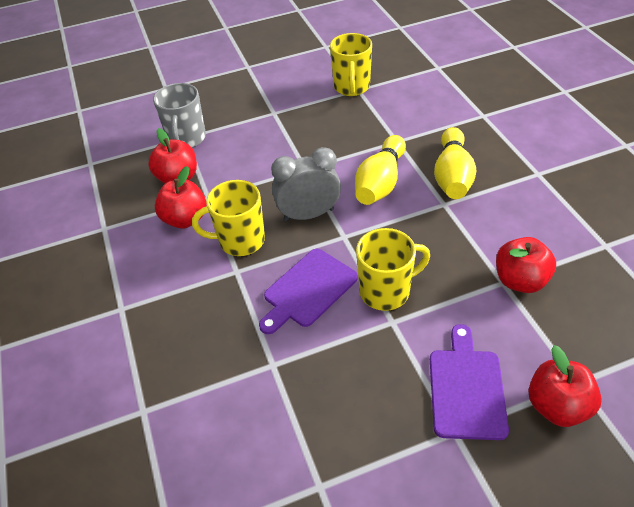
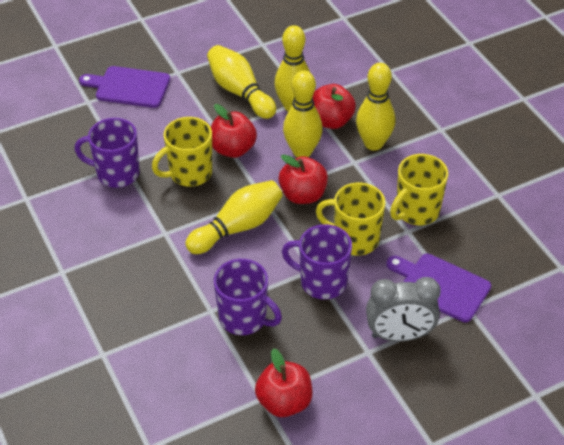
grey mug: 1 -> 0
purple mug: 0 -> 3
yellow bowling pin: 2 -> 5

